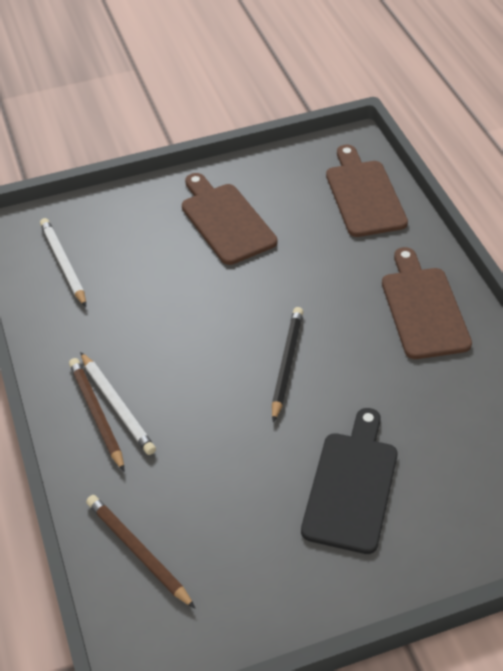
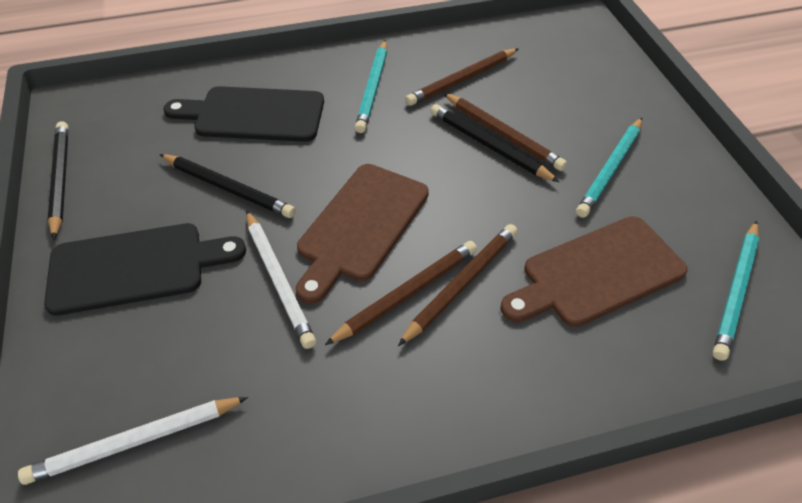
black cutting board: 1 -> 2
black pencil: 1 -> 3
brown cutting board: 3 -> 2
brown pencil: 2 -> 4
turquoise pencil: 0 -> 3

